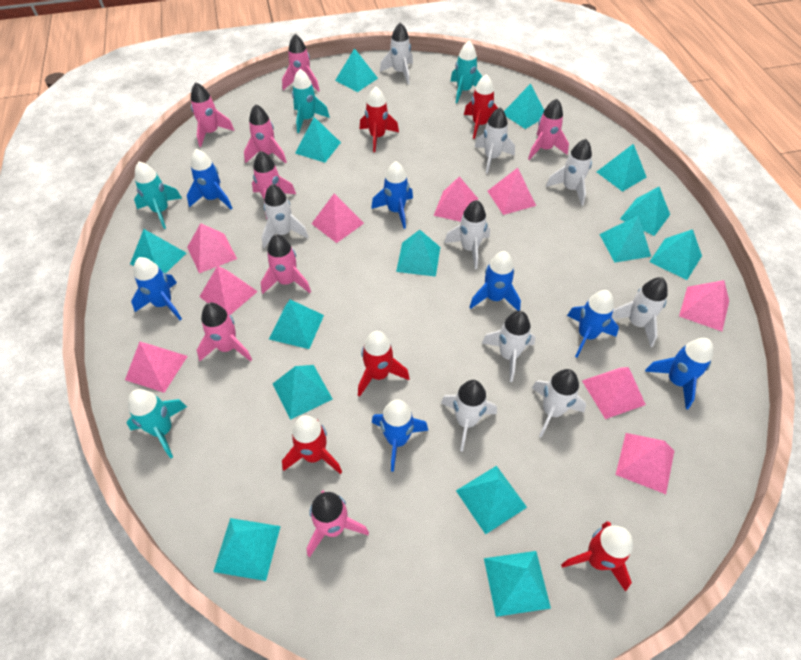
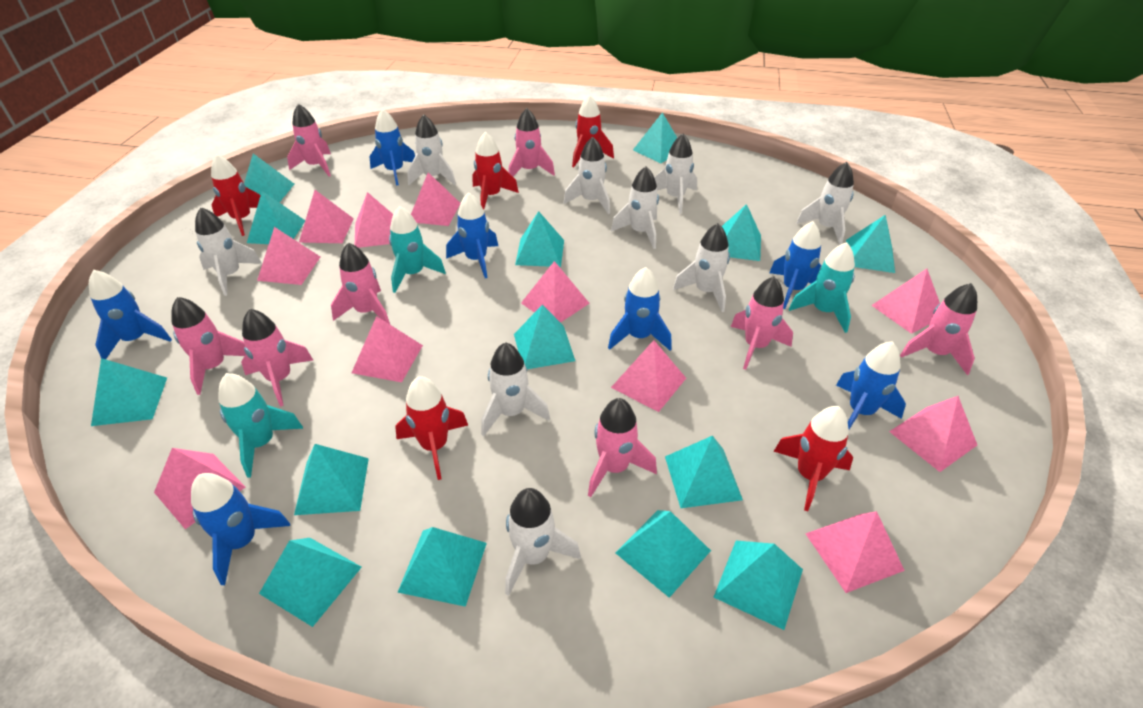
pink pyramid: 9 -> 11
turquoise rocket: 4 -> 3

